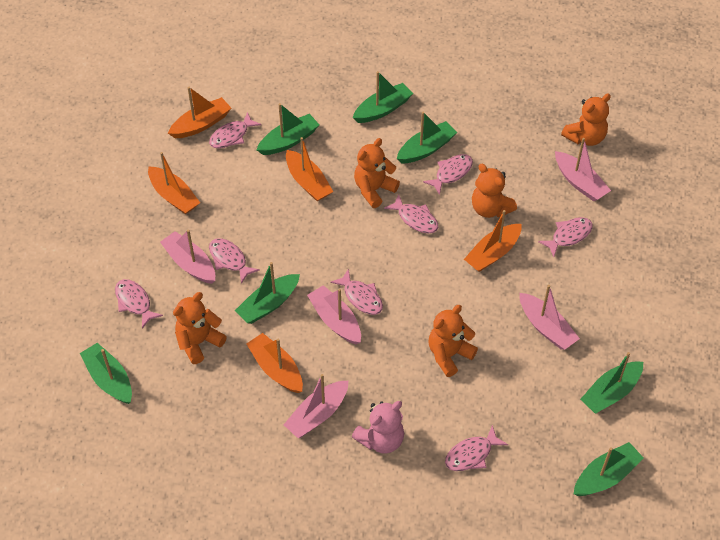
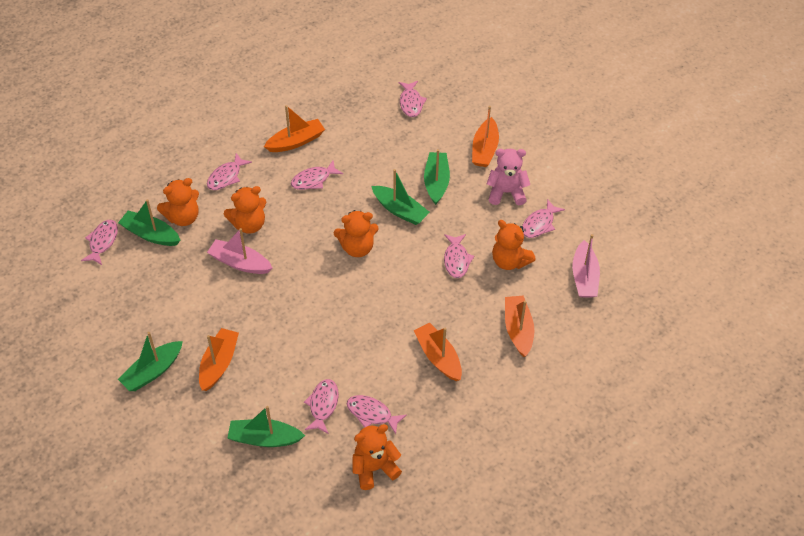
green boat: 7 -> 5
pink boat: 5 -> 2

